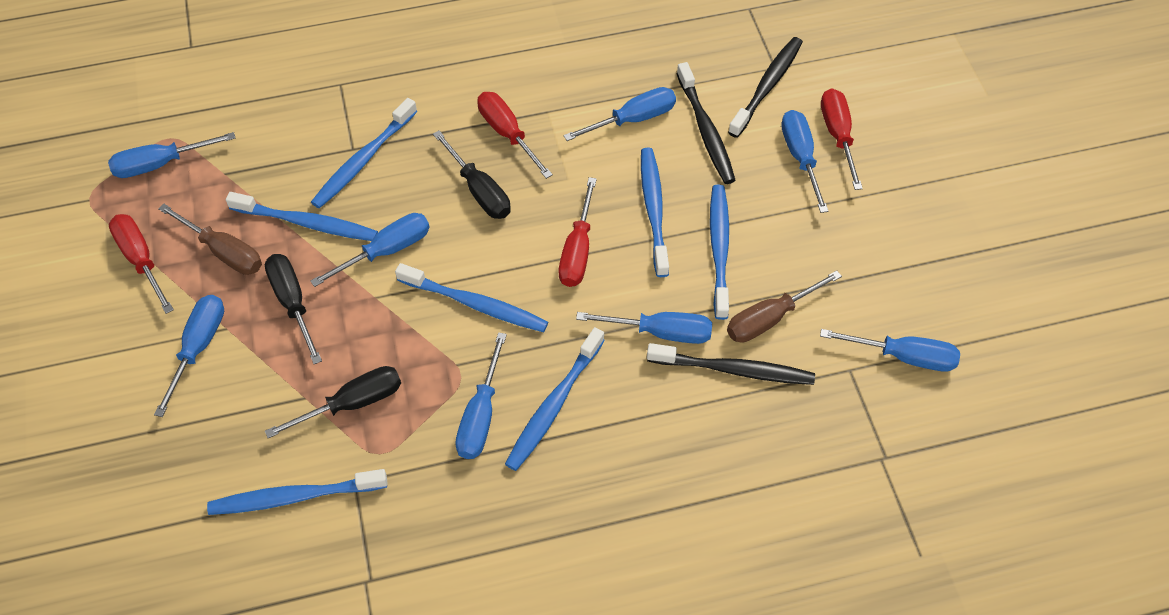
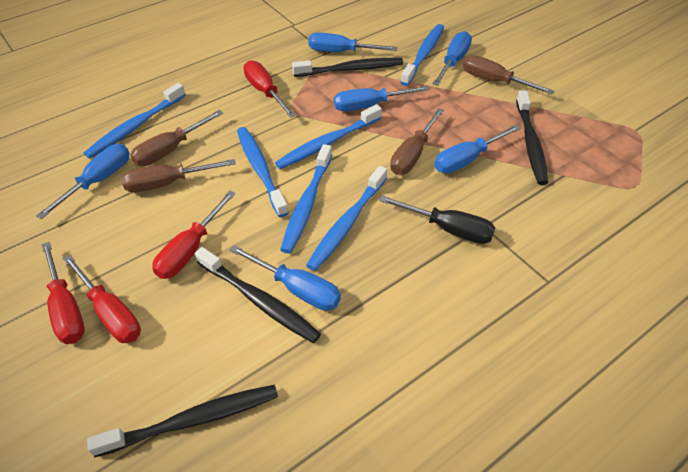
black screwdriver: 3 -> 1
black toothbrush: 3 -> 4
blue screwdriver: 8 -> 6
blue toothbrush: 7 -> 6
brown screwdriver: 2 -> 4

